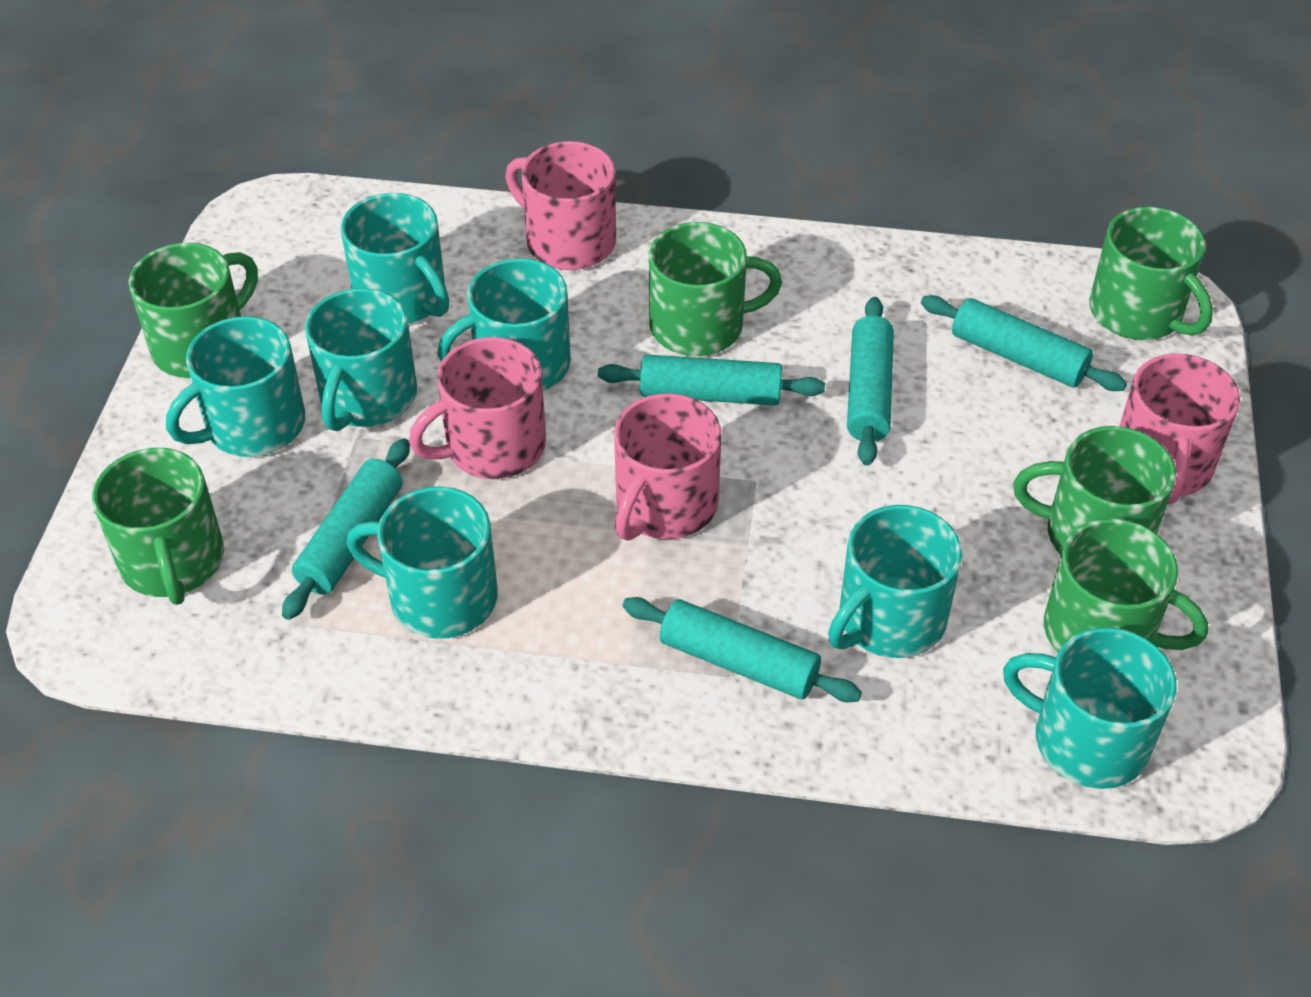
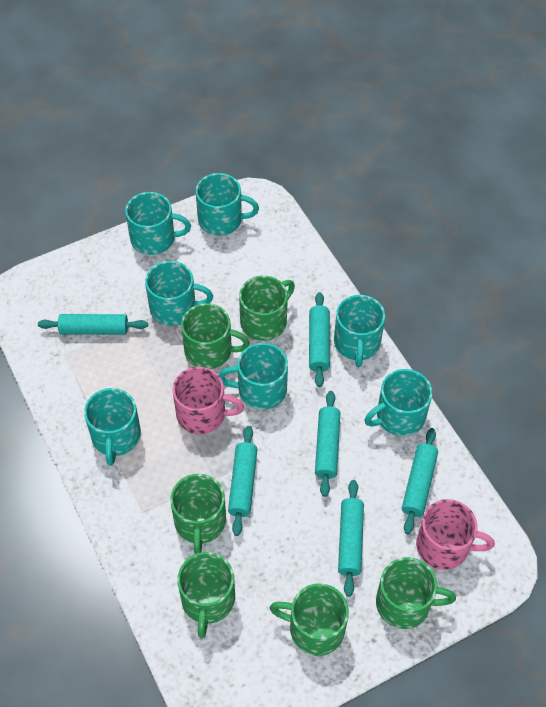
pink mug: 4 -> 2
turquoise rolling pin: 5 -> 6

